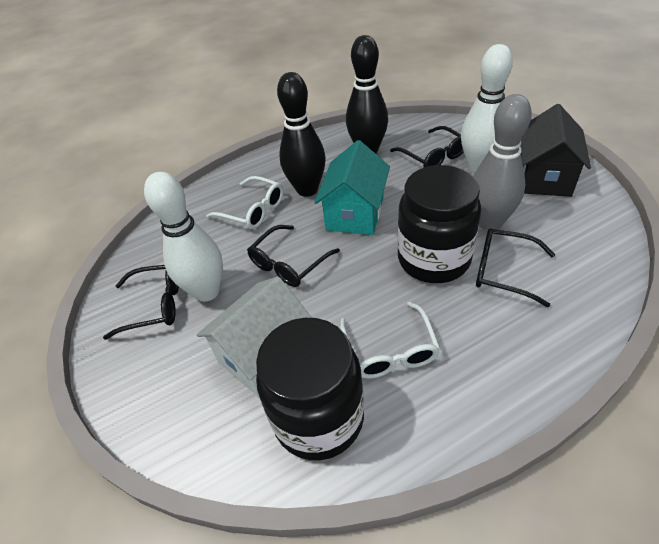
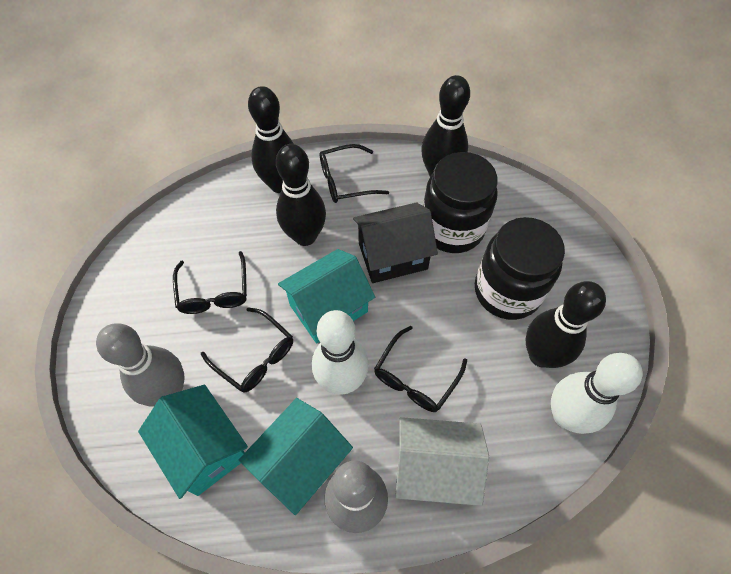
black bowling pin: 2 -> 4
grey bowling pin: 1 -> 2
turquoise house: 1 -> 3
white glasses: 2 -> 0

